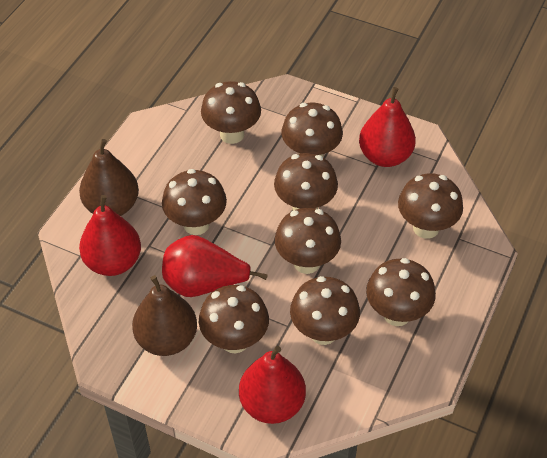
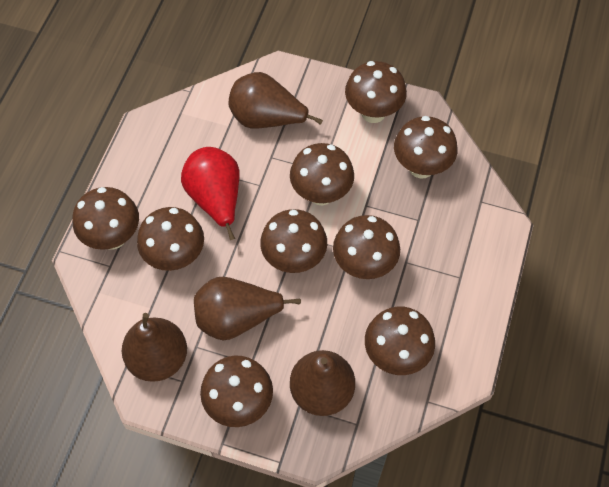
brown pear: 2 -> 4
red pear: 4 -> 1

